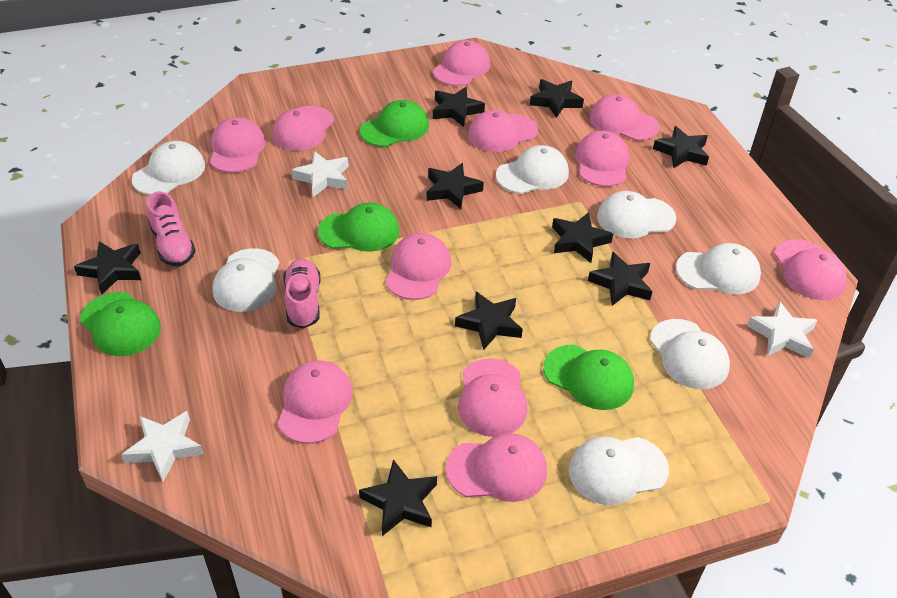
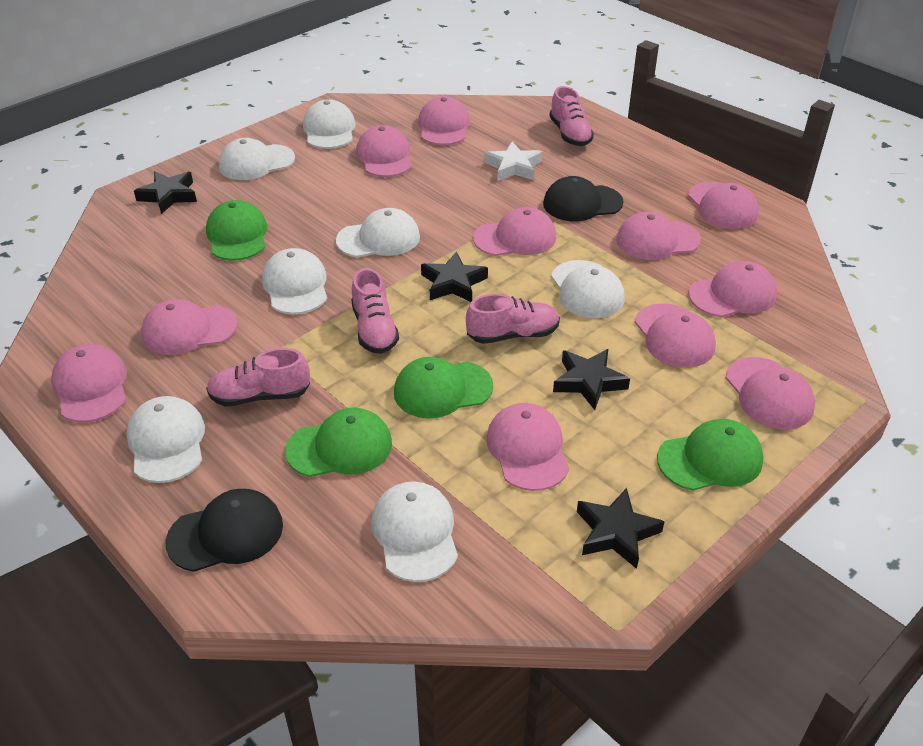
black cap: 0 -> 2
black star: 9 -> 4
pink shoe: 2 -> 4
white star: 3 -> 1

